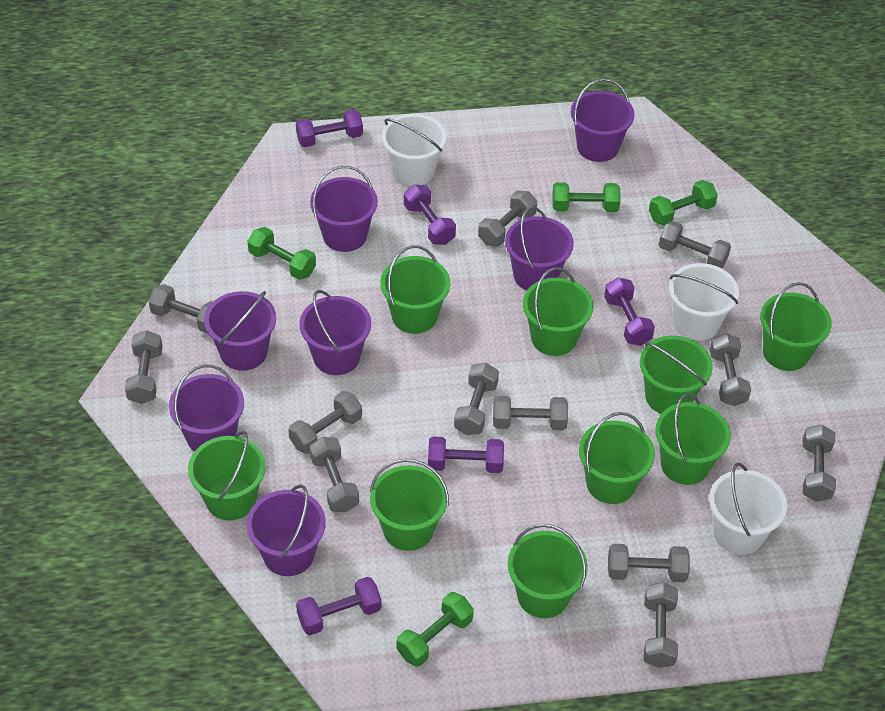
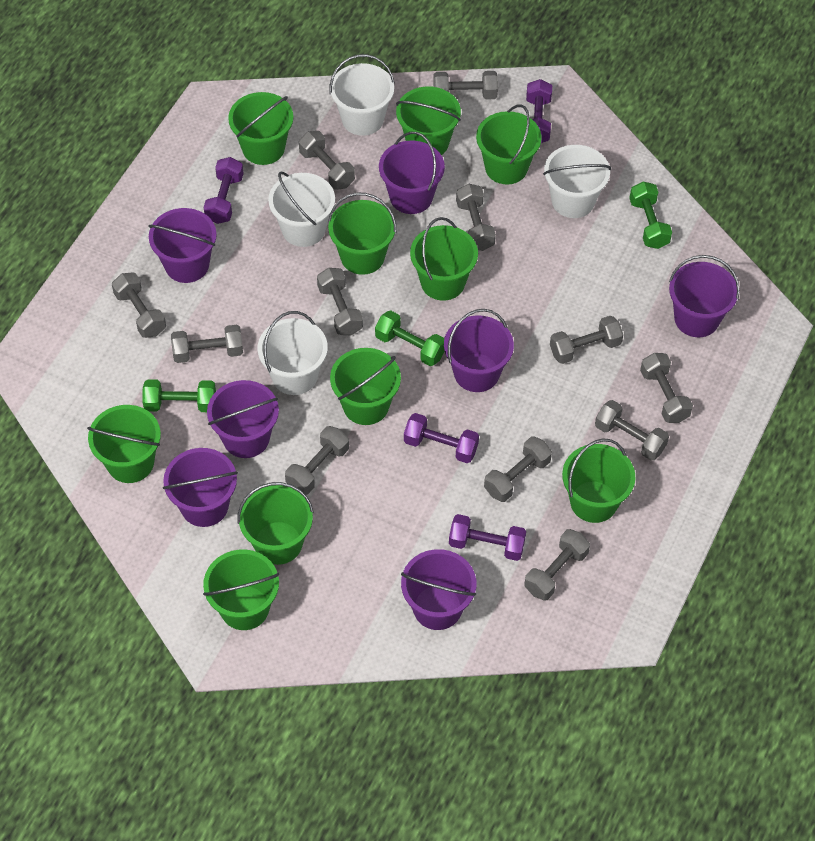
green bucket: 9 -> 10
green dumbbell: 4 -> 3
purple dumbbell: 5 -> 4
white bucket: 3 -> 4

